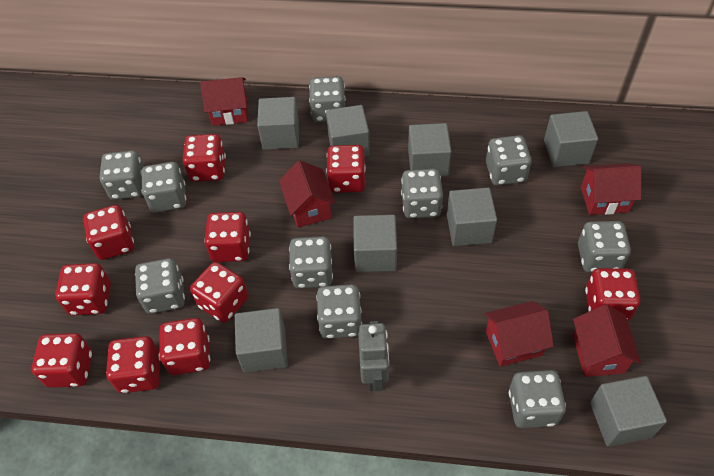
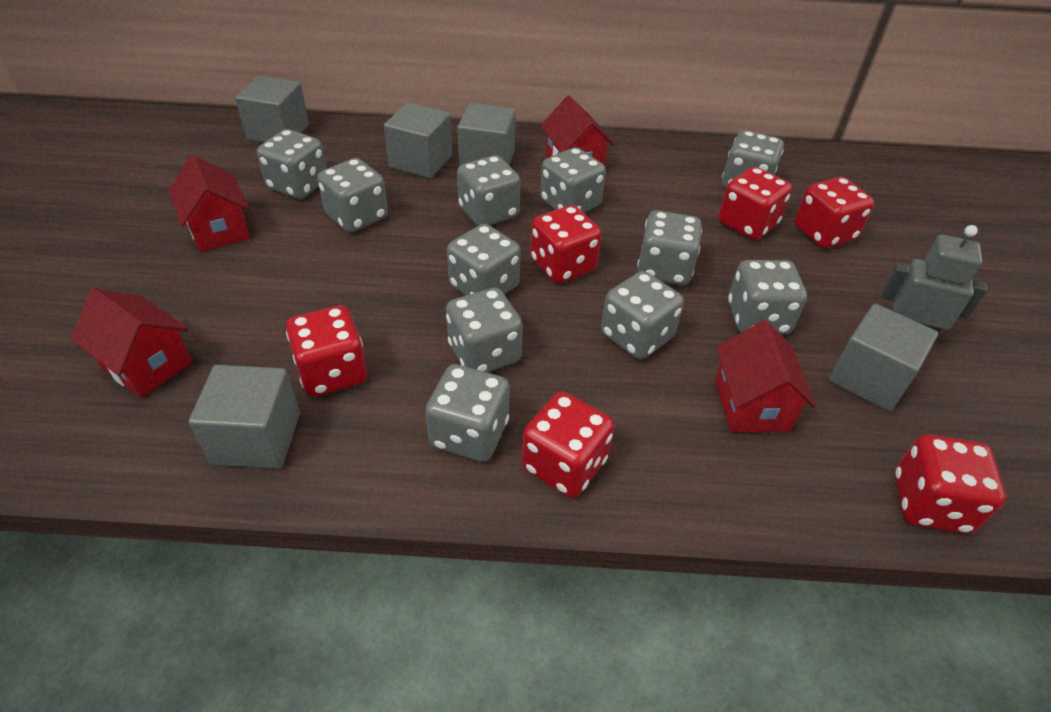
grey cube: 8 -> 5
grey dice: 10 -> 11
red dice: 10 -> 6
red house: 5 -> 4

